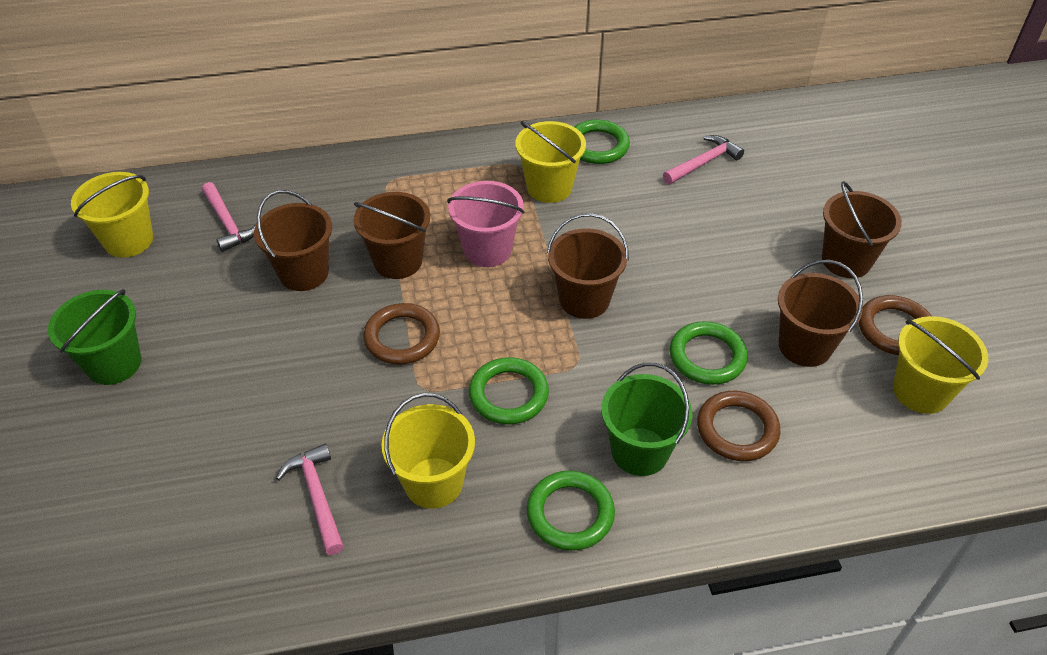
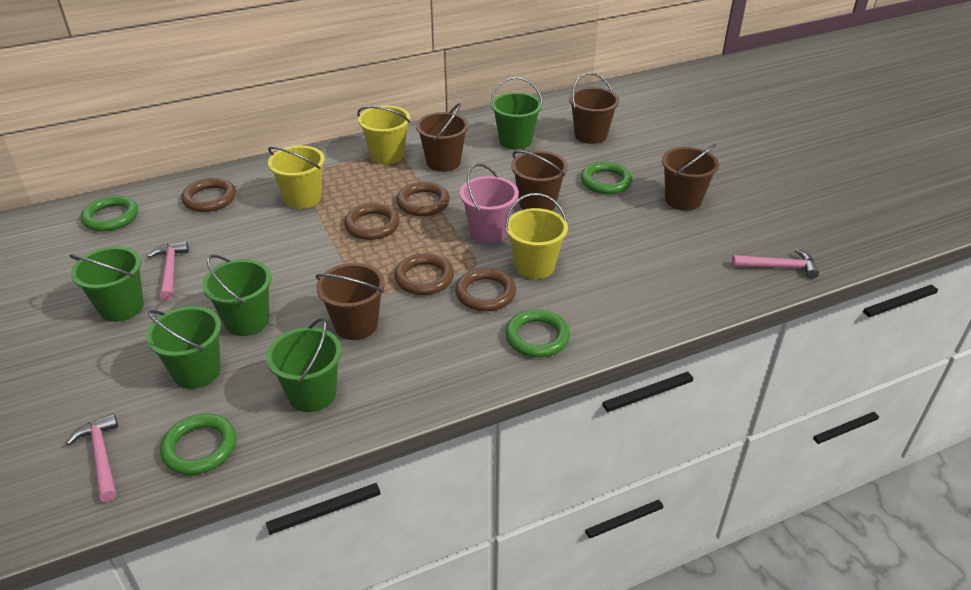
brown ring: 3 -> 5
green bucket: 2 -> 5
yellow bucket: 4 -> 3

